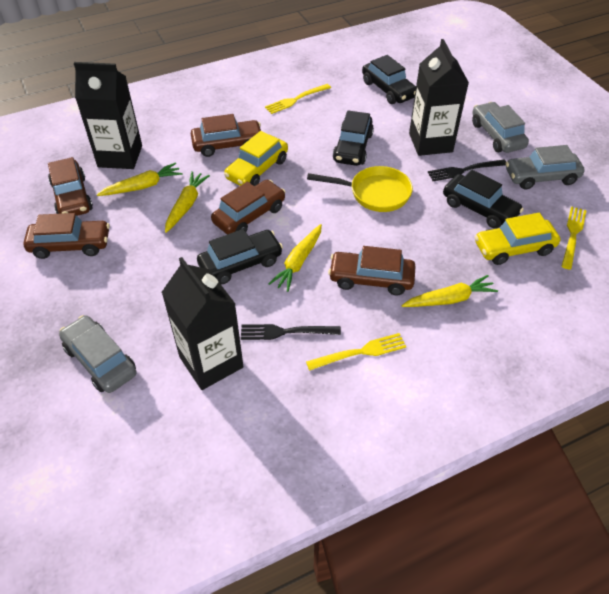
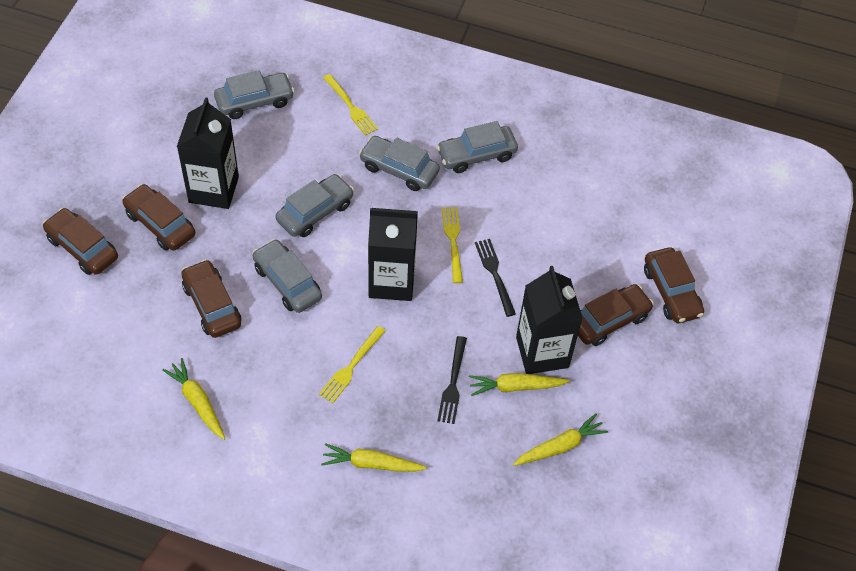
black car: 4 -> 0
grey car: 3 -> 5
yellow car: 2 -> 0
yellow pan: 1 -> 0

